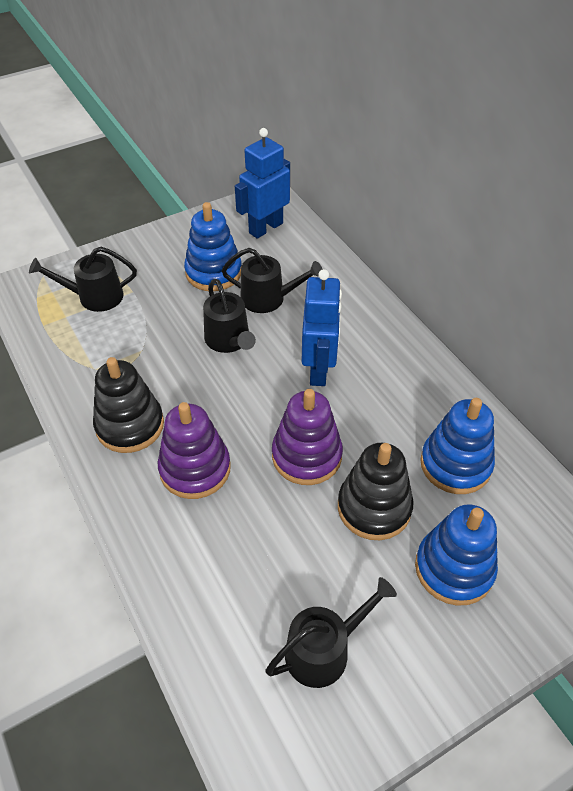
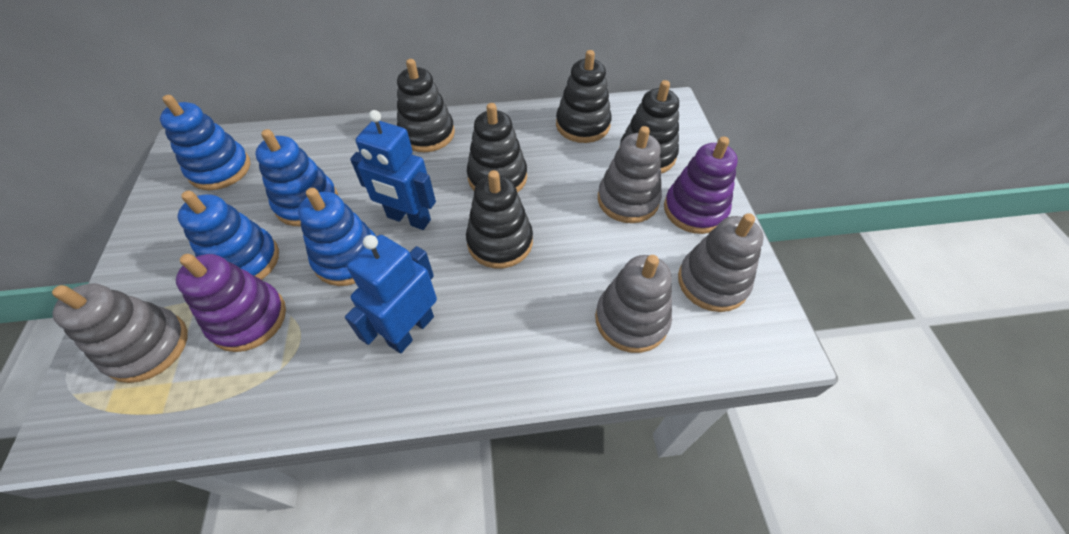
black stacking toy: 2 -> 5
black watering can: 4 -> 0
blue stacking toy: 3 -> 4
grey stacking toy: 0 -> 4

